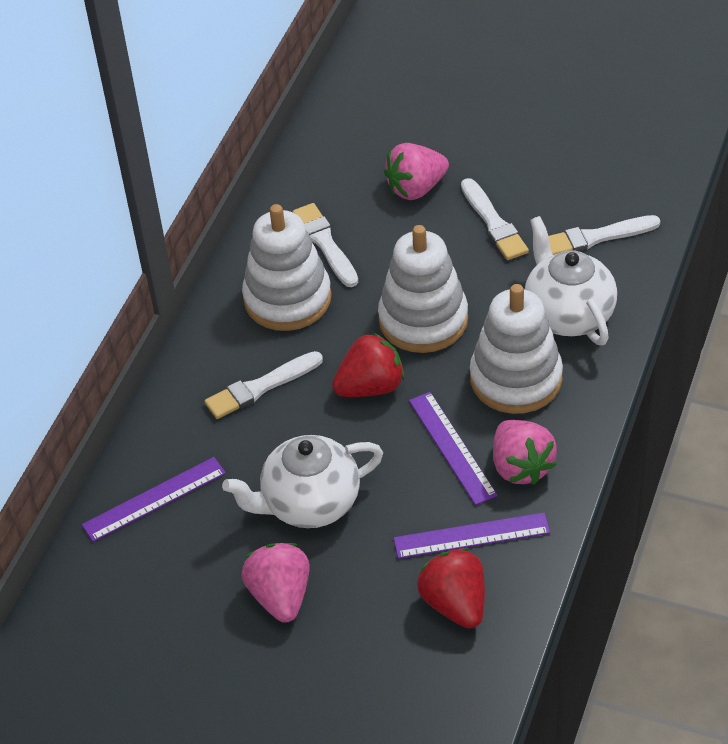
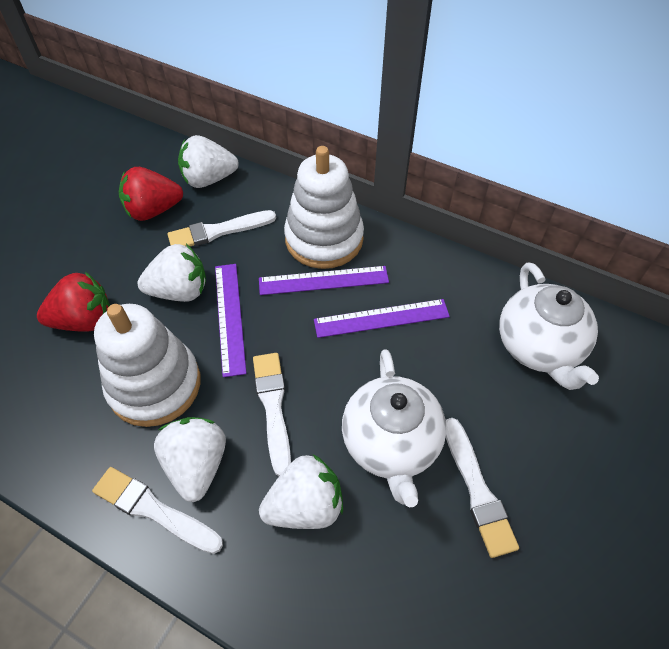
pink strawberry: 3 -> 0
white stacking toy: 3 -> 2
white strawberry: 0 -> 4

